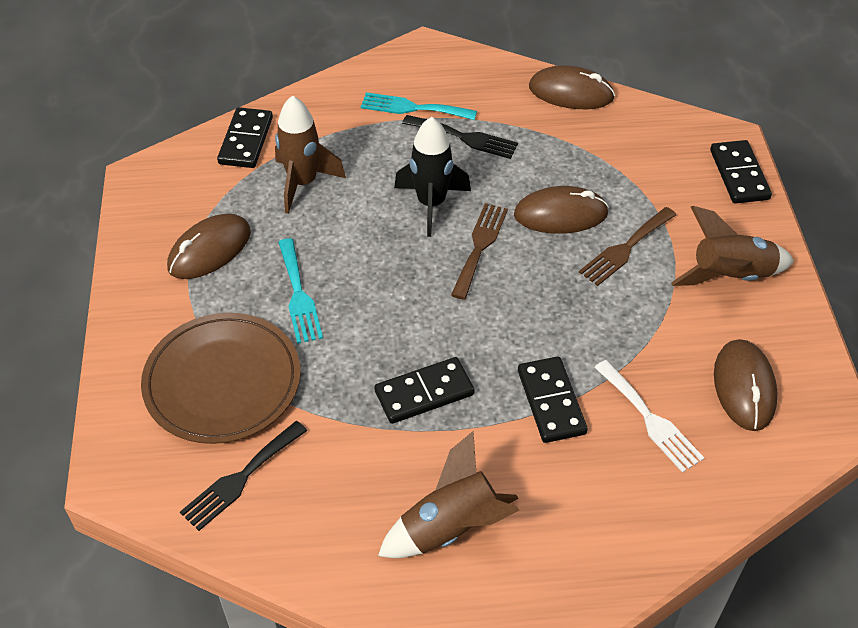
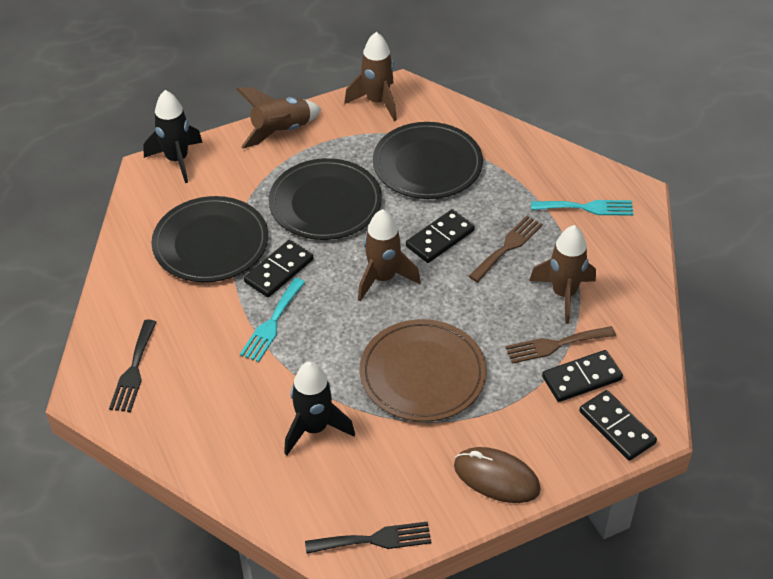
black plate: 0 -> 3
black rocket: 1 -> 2
brown mouse: 4 -> 1
brown rocket: 3 -> 4
white fork: 1 -> 0

